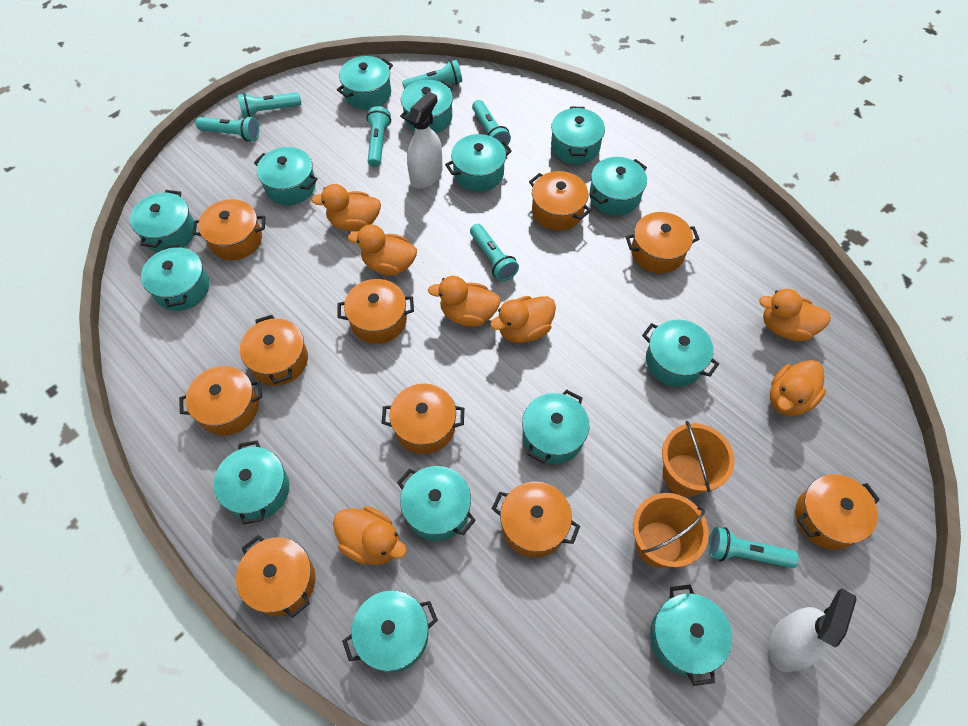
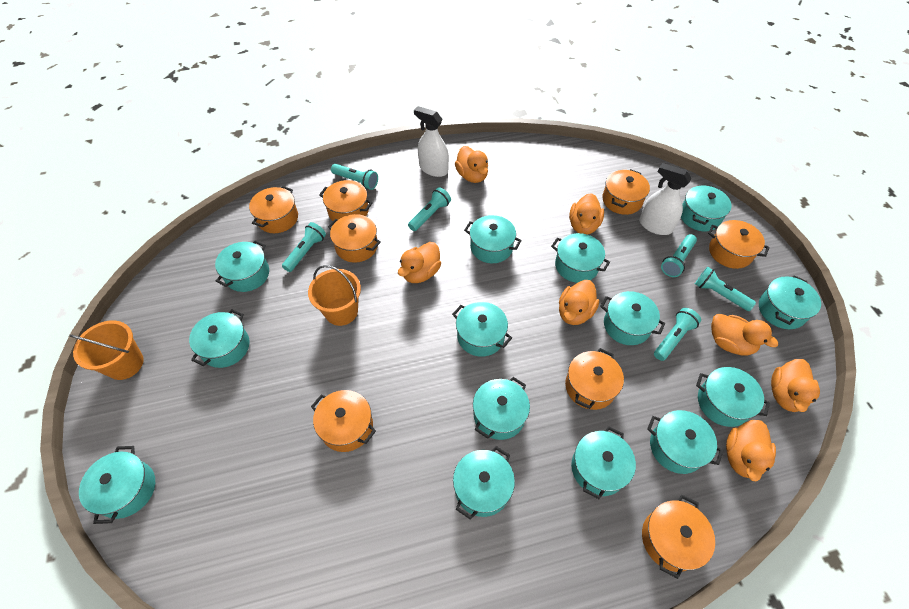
orange pot: 10 -> 8
turquoise flashlight: 7 -> 6

